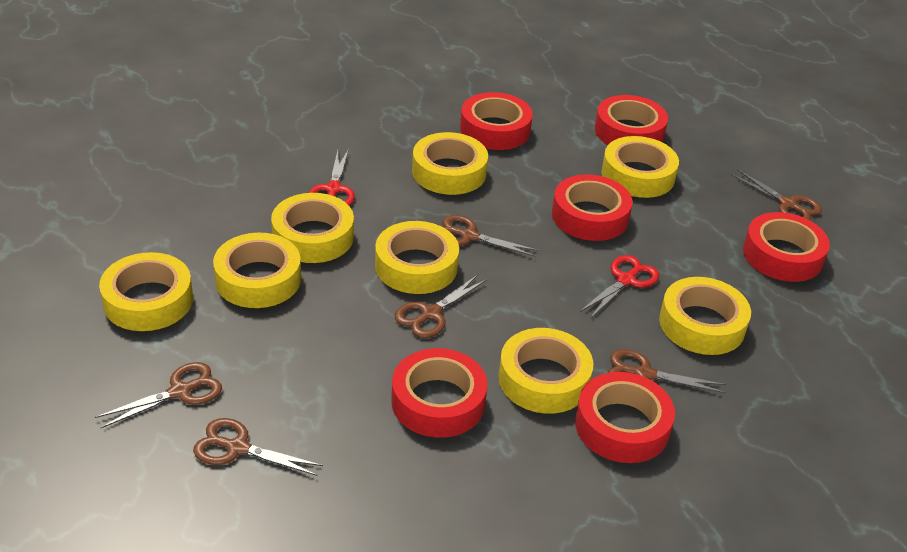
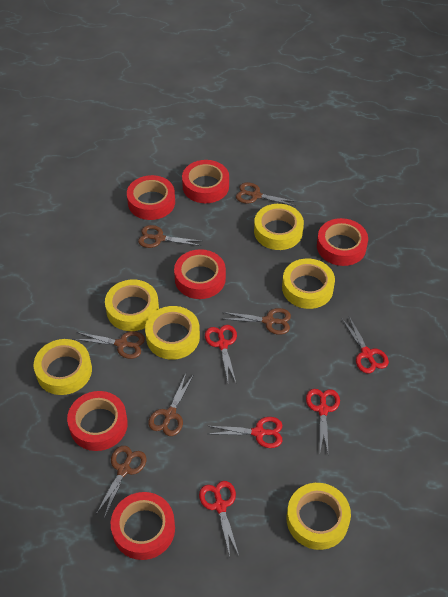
red scissors: 2 -> 5
yellow tape: 8 -> 6

